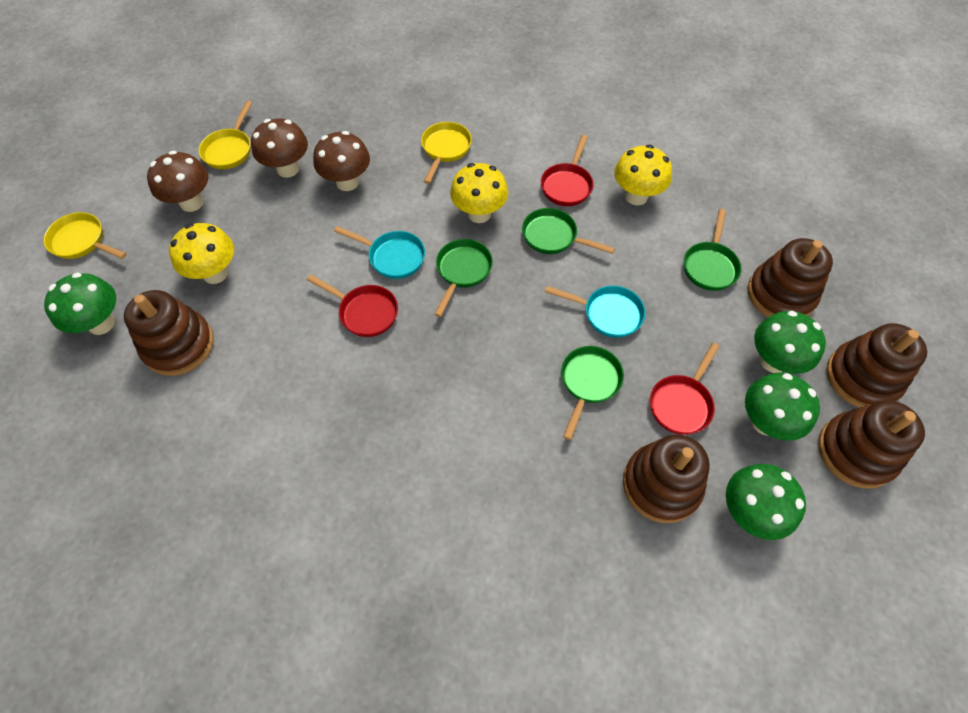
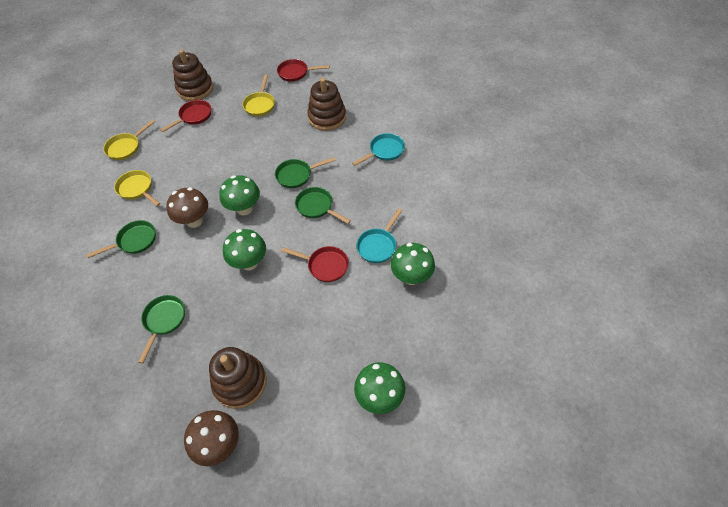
brown mushroom: 3 -> 2
brown stacking toy: 5 -> 3
yellow mushroom: 3 -> 0

